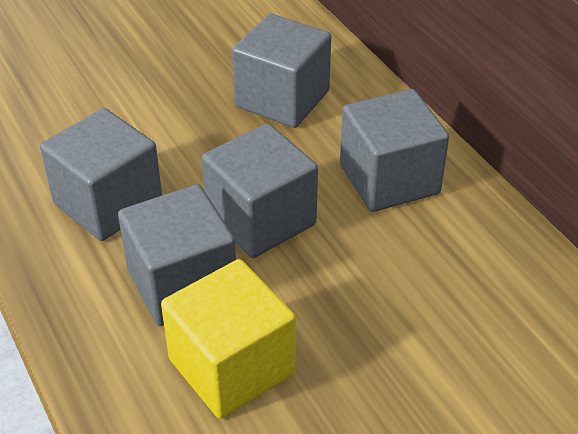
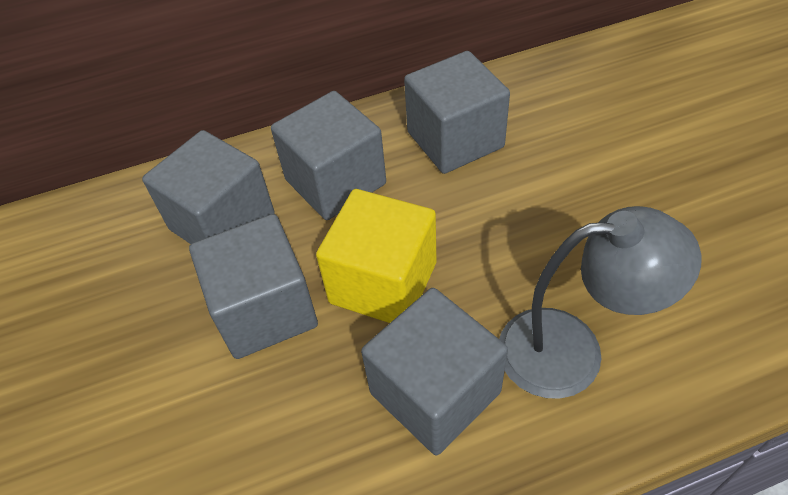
grey lamp: 0 -> 1

